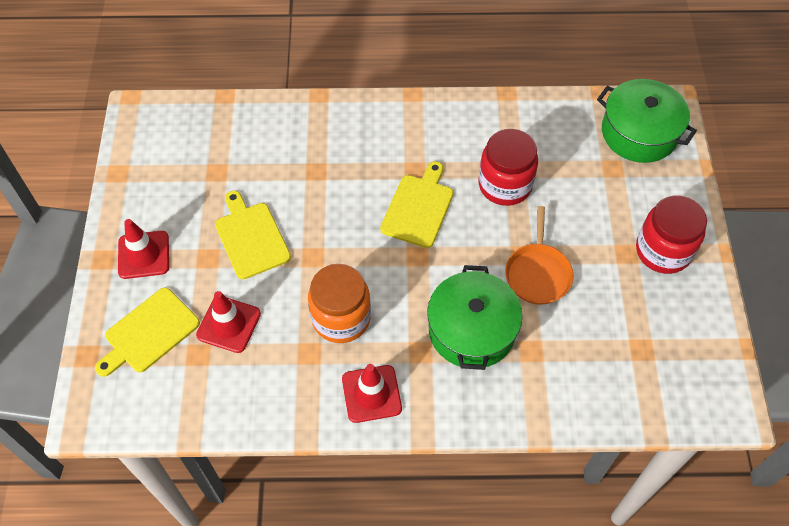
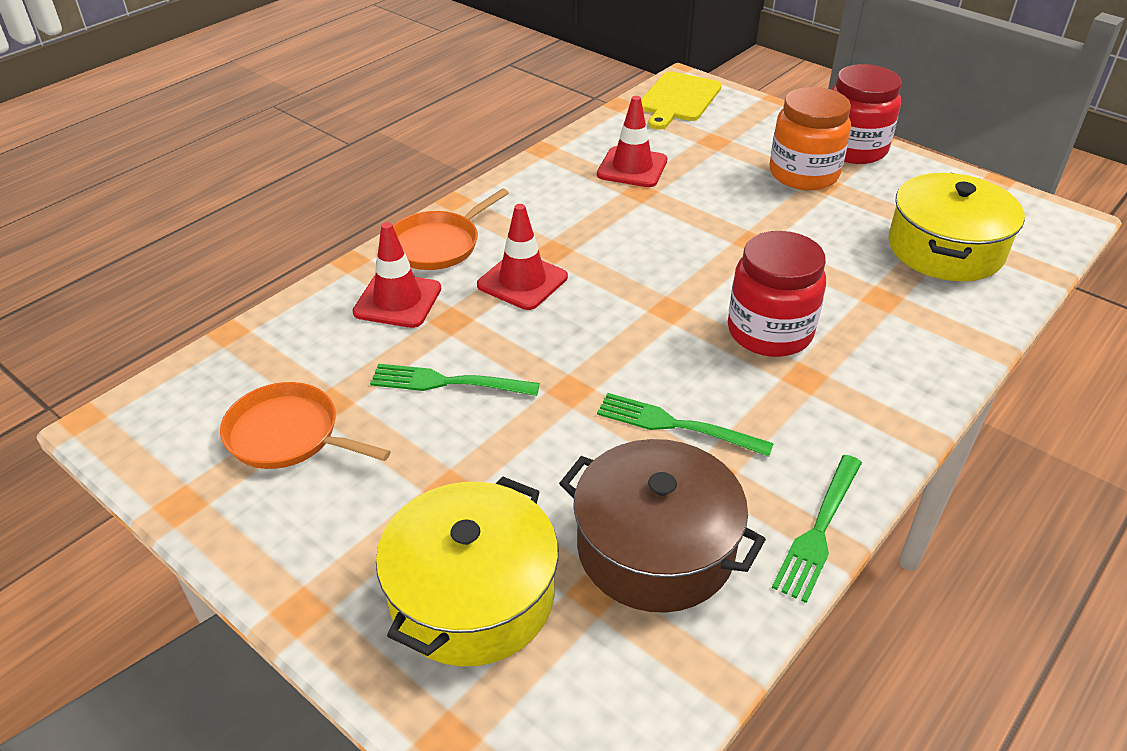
brown pot: 0 -> 1
green fork: 0 -> 3
green pot: 2 -> 0
orange pan: 1 -> 2
yellow cutting board: 3 -> 1
yellow pot: 0 -> 2

